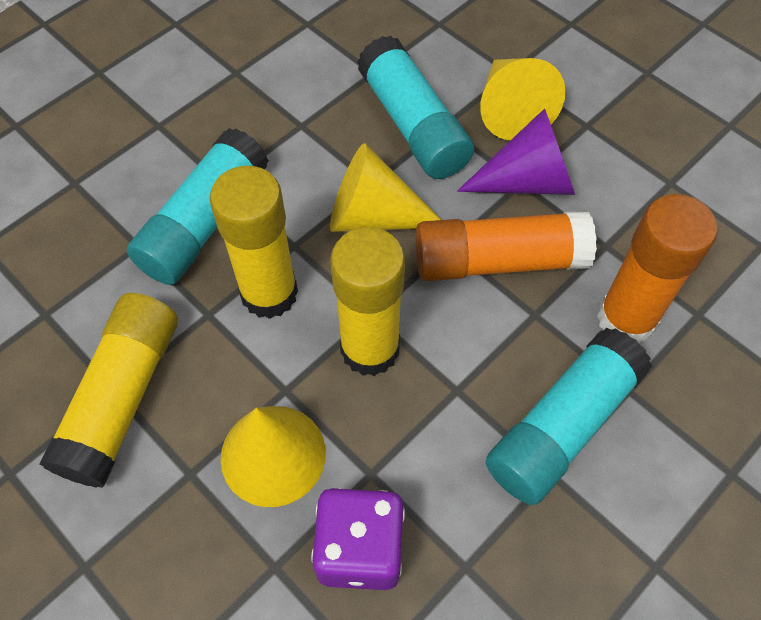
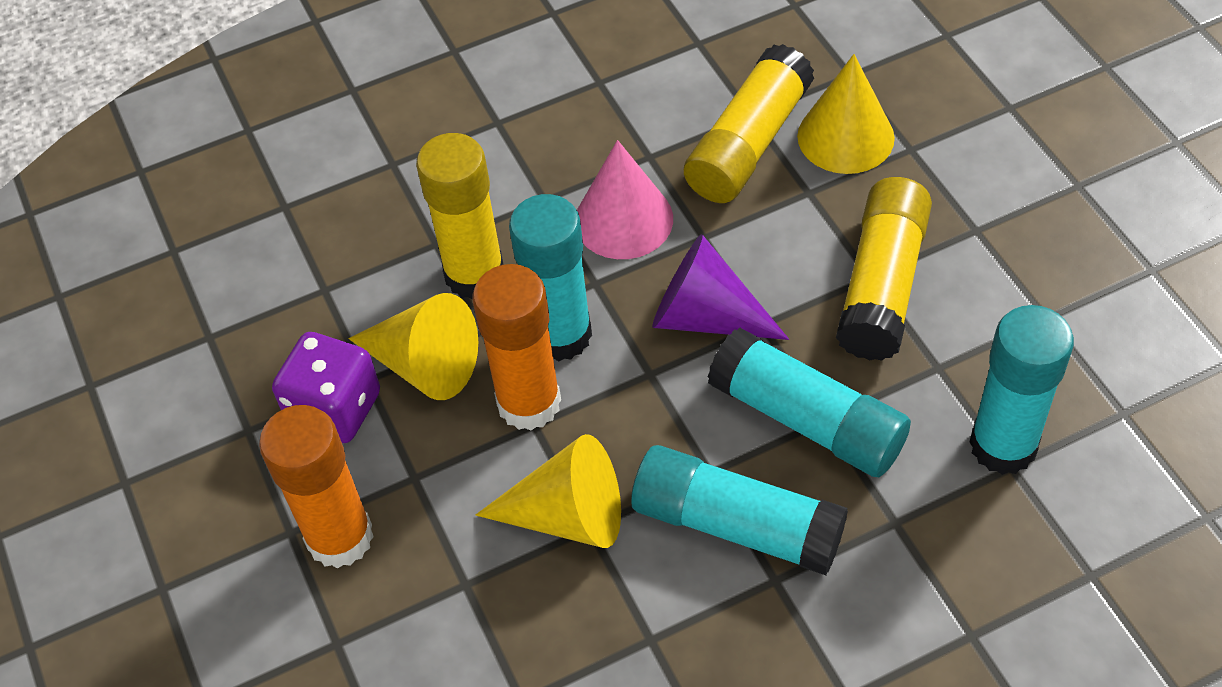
pink cone: 0 -> 1
turquoise glue stick: 3 -> 4

